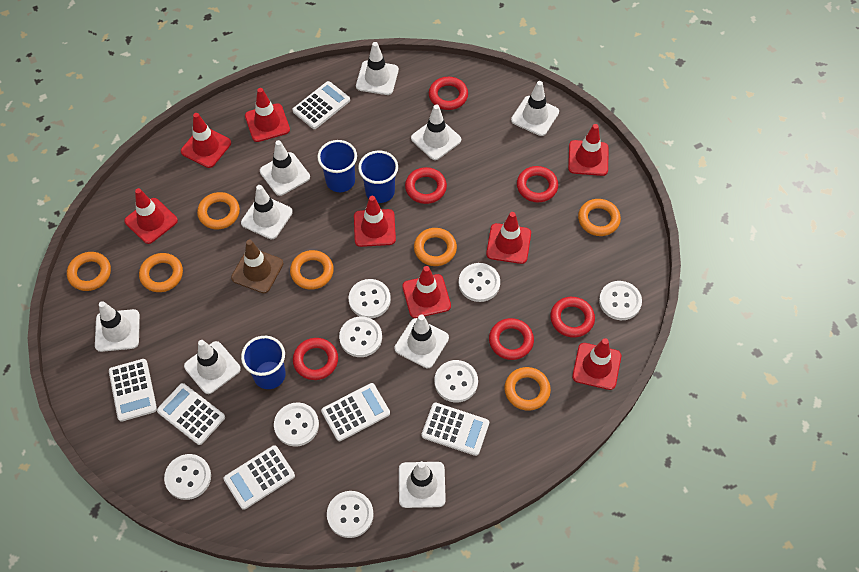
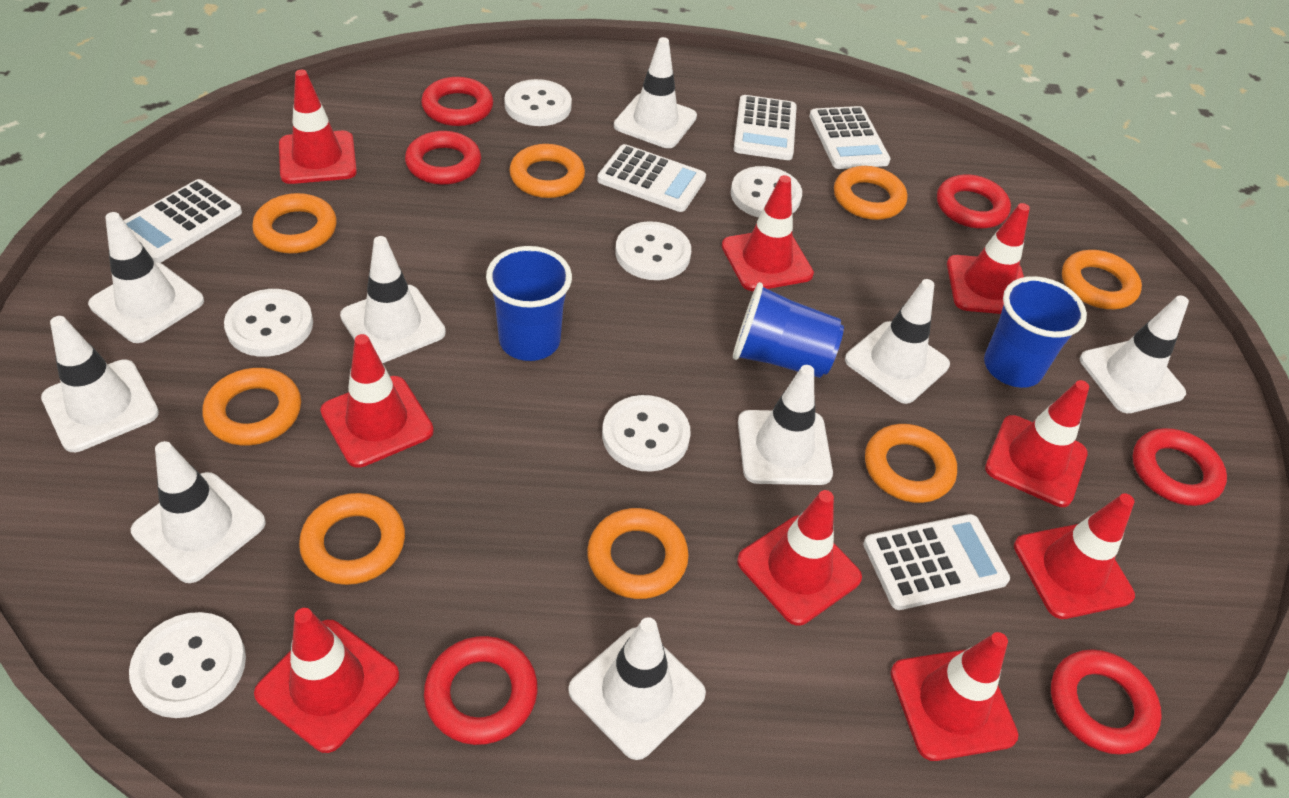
brown traffic cone: 1 -> 0
orange ring: 7 -> 8
red traffic cone: 8 -> 9
white button: 8 -> 6
white calculator: 6 -> 5

